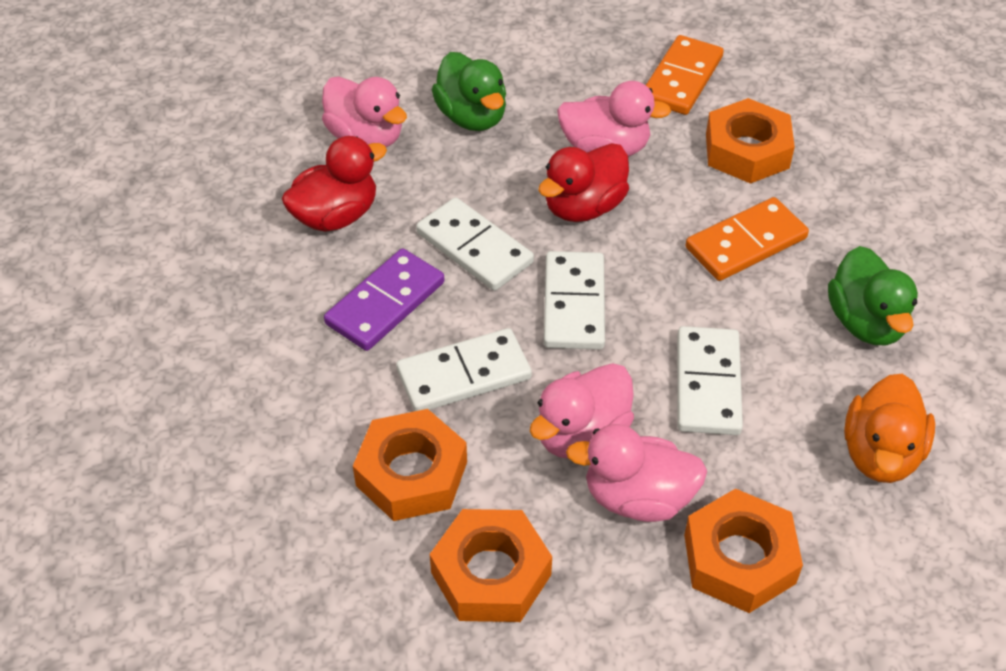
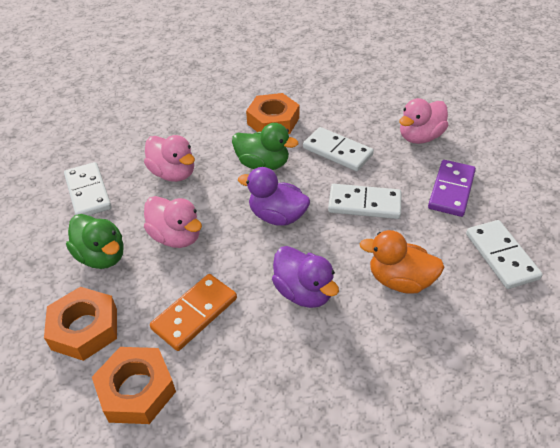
orange domino: 2 -> 1
orange nut: 4 -> 3
pink duck: 4 -> 3
purple duck: 0 -> 2
red duck: 2 -> 0

